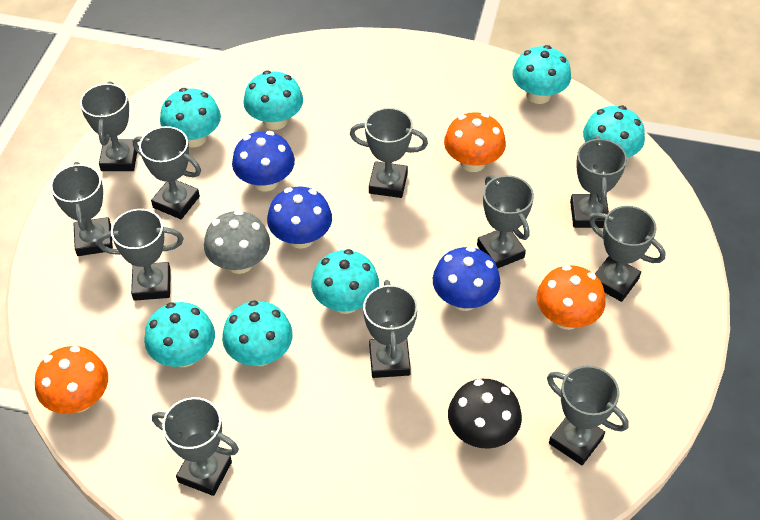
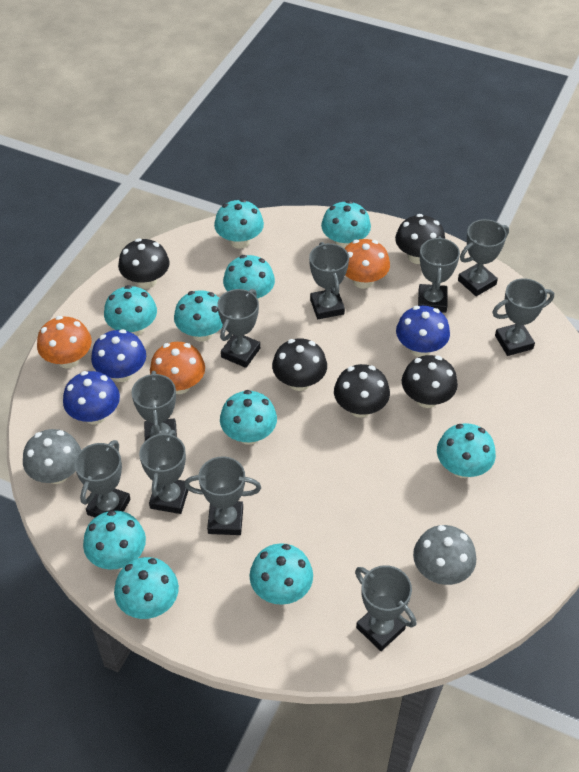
black mushroom: 1 -> 5
grey mushroom: 1 -> 2
grey trophy: 11 -> 10
turquoise mushroom: 7 -> 10

